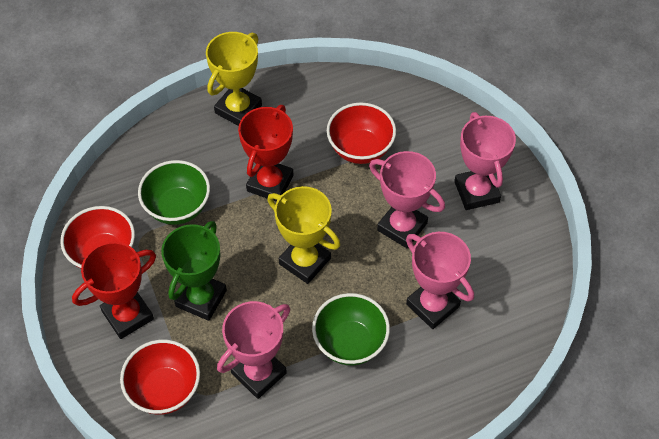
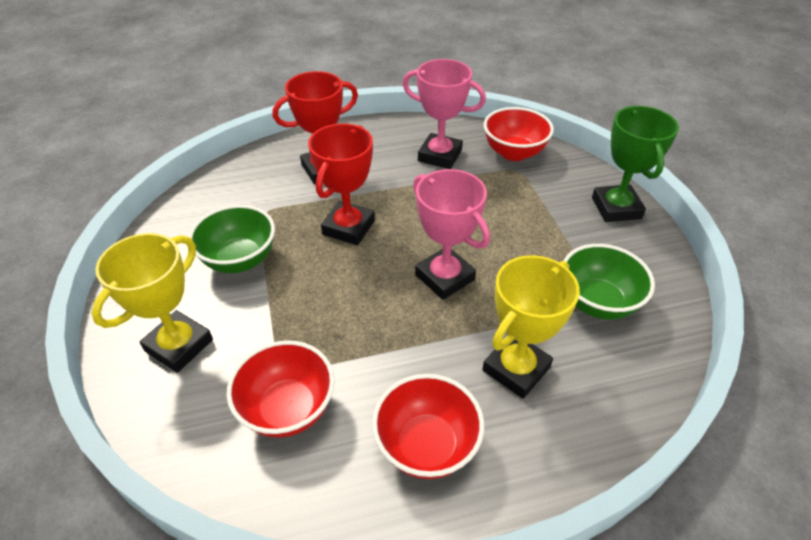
pink trophy: 4 -> 2

